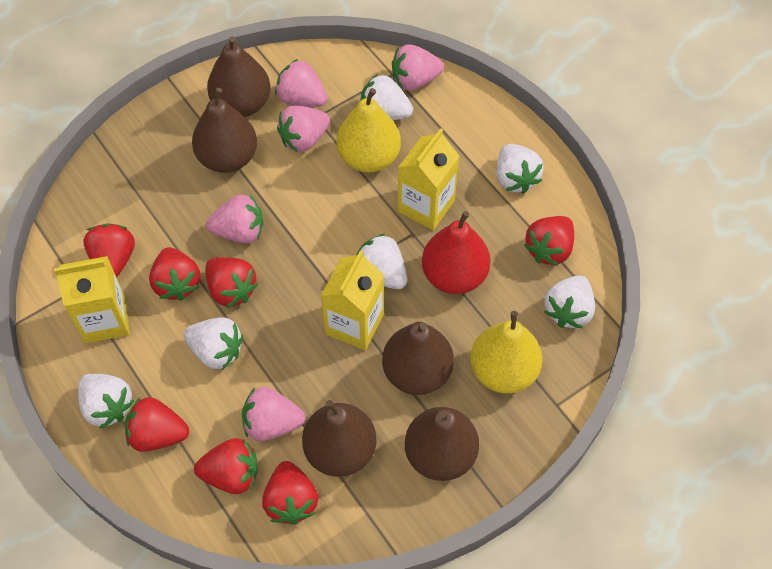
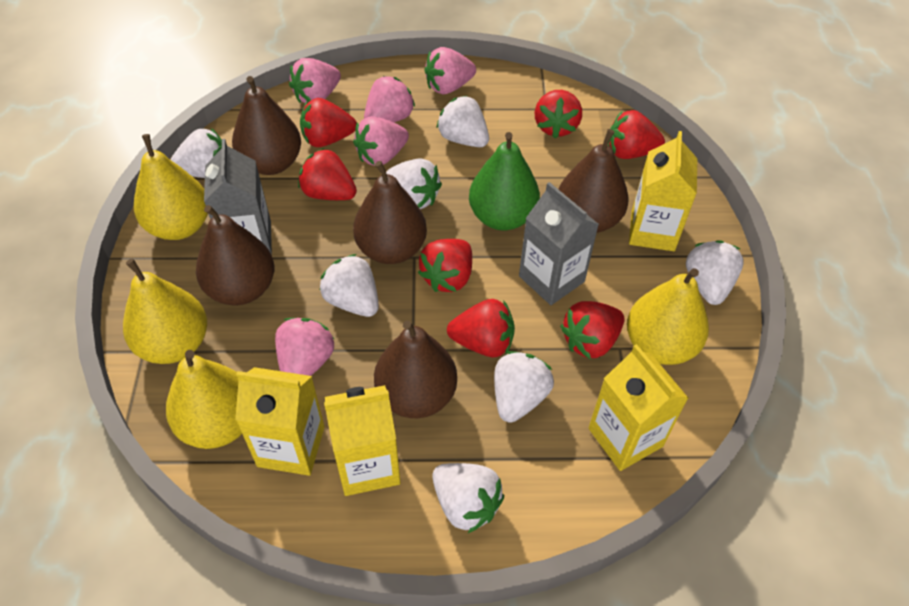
green pear: 0 -> 1
grey carton: 0 -> 2
red pear: 1 -> 0
white strawberry: 6 -> 7
yellow carton: 3 -> 4
yellow pear: 2 -> 4

